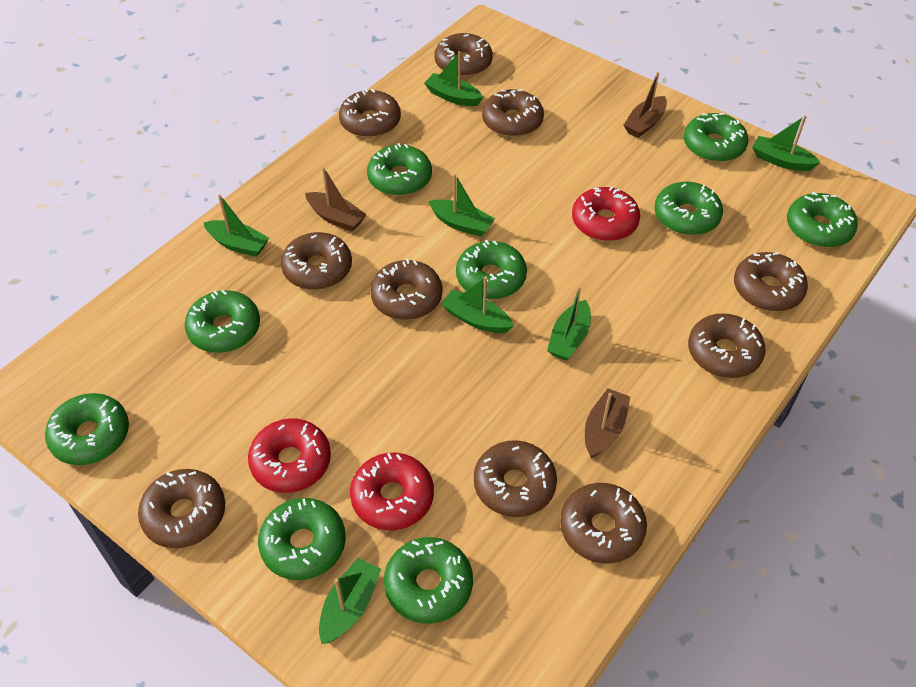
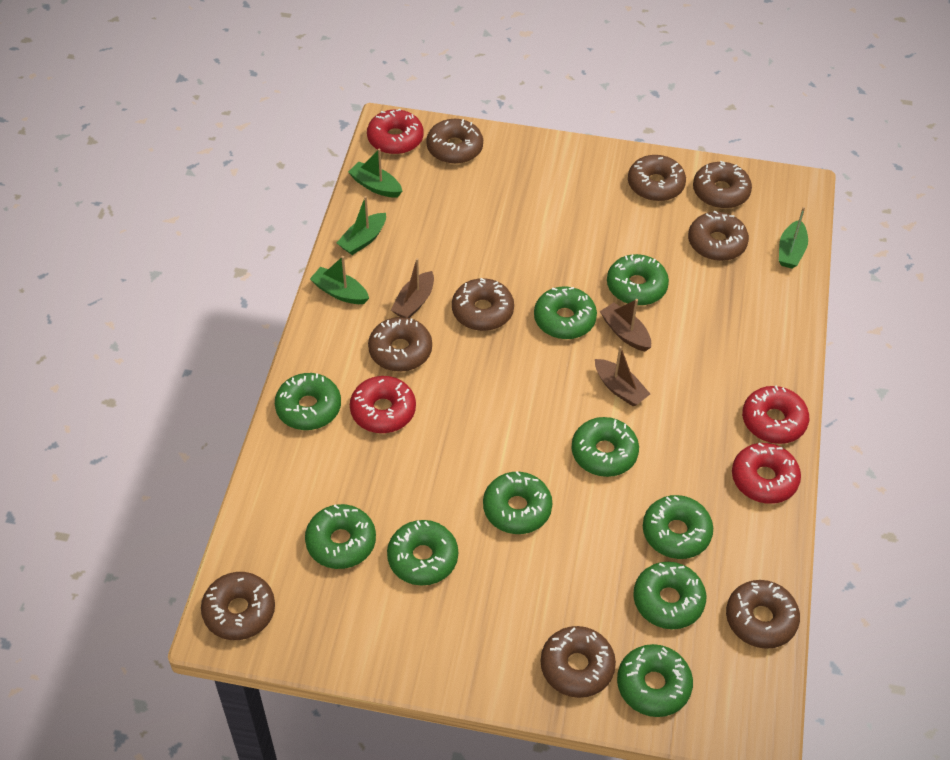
brown donut: 10 -> 9
green boat: 7 -> 4
green donut: 9 -> 10
red donut: 3 -> 4

